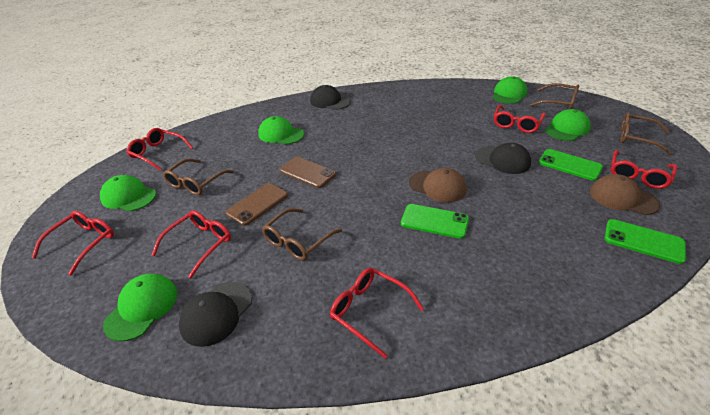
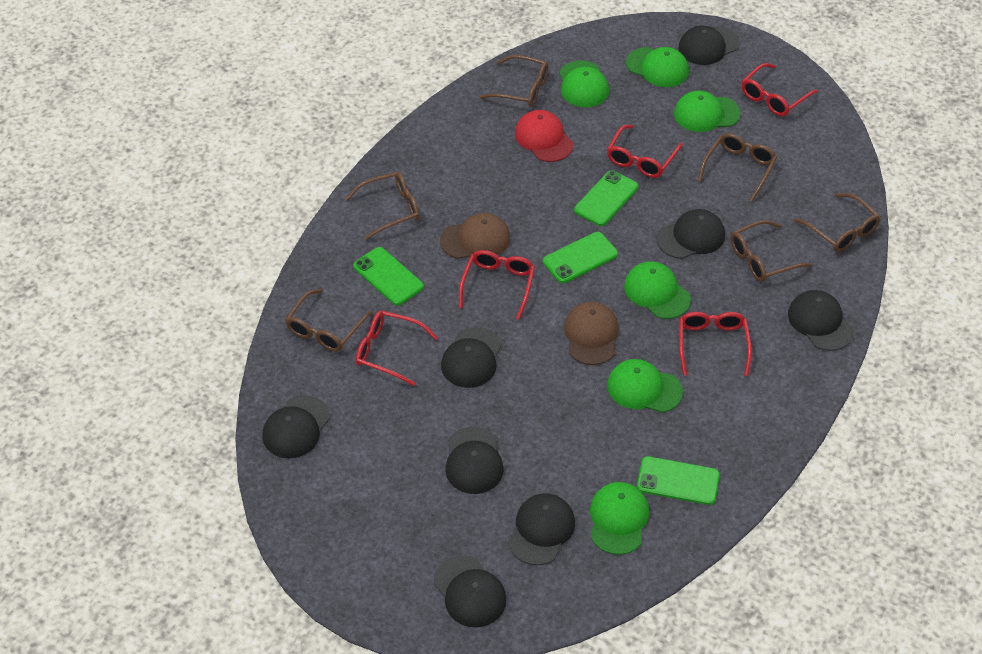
black cap: 3 -> 8
brown glasses: 4 -> 6
brown phone: 2 -> 0
green cap: 5 -> 6
green phone: 3 -> 4
red cap: 0 -> 1
red glasses: 6 -> 5

